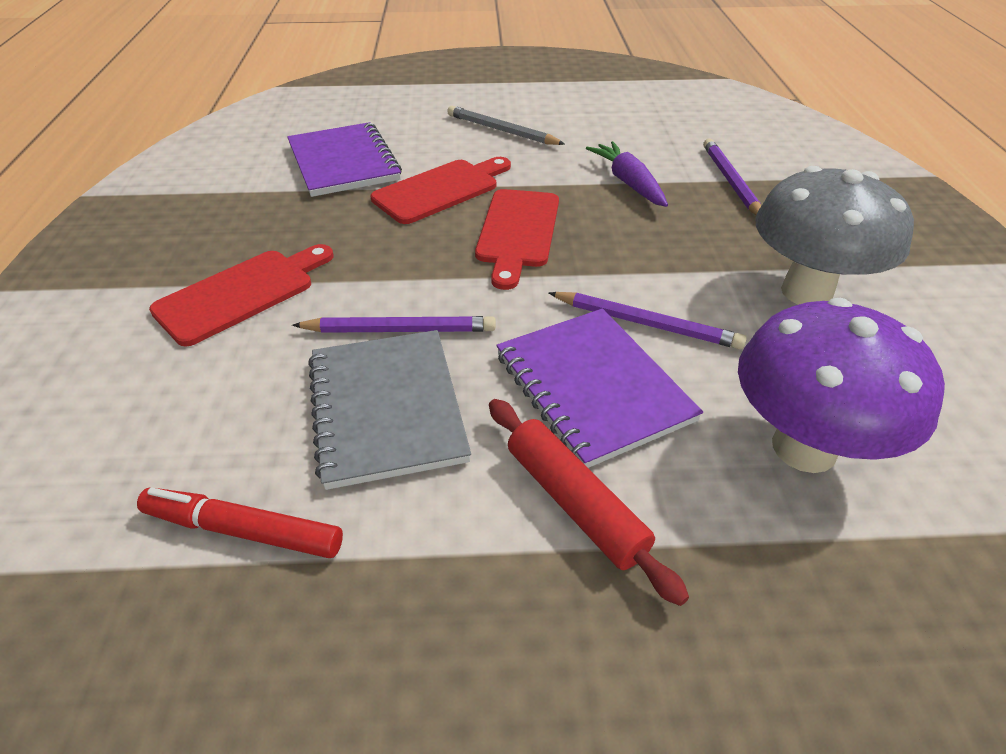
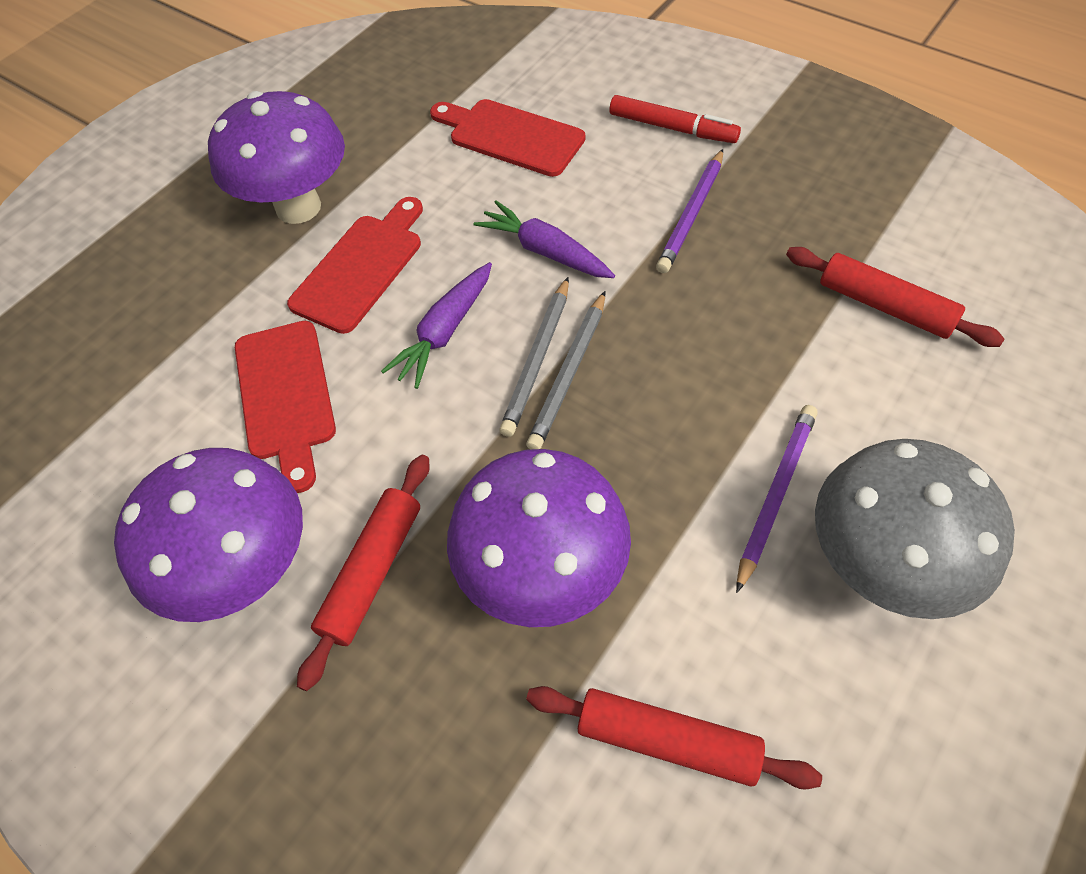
grey notebook: 1 -> 0
grey pencil: 1 -> 2
purple carrot: 1 -> 2
purple mushroom: 1 -> 3
purple notebook: 2 -> 0
purple pencil: 3 -> 2
red rolling pin: 1 -> 3

